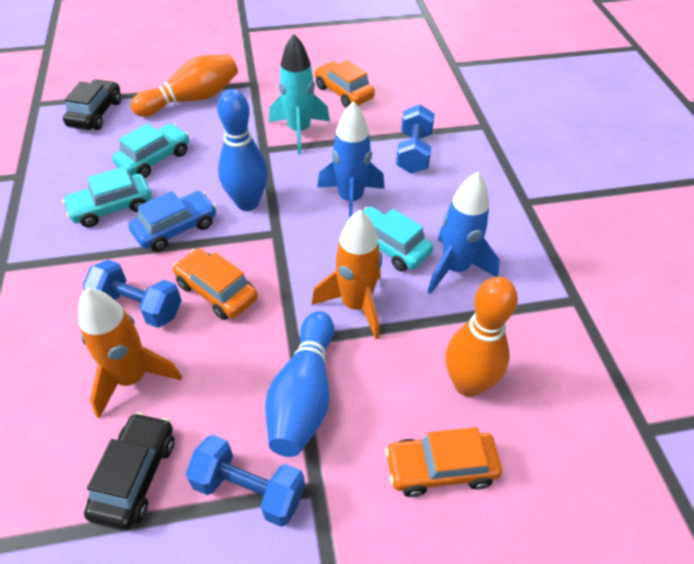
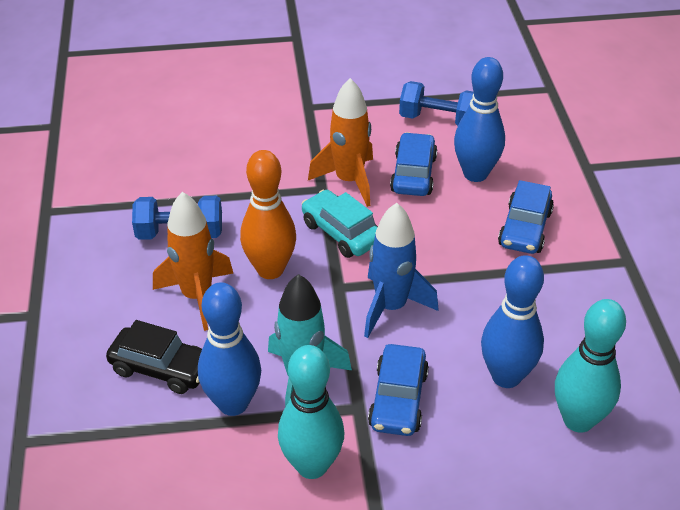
black car: 2 -> 1
blue bowling pin: 2 -> 3
blue car: 1 -> 3
blue dumbbell: 3 -> 2
blue rocket: 2 -> 1
orange bowling pin: 2 -> 1
orange car: 3 -> 0
turquoise bowling pin: 0 -> 2
turquoise car: 3 -> 1

